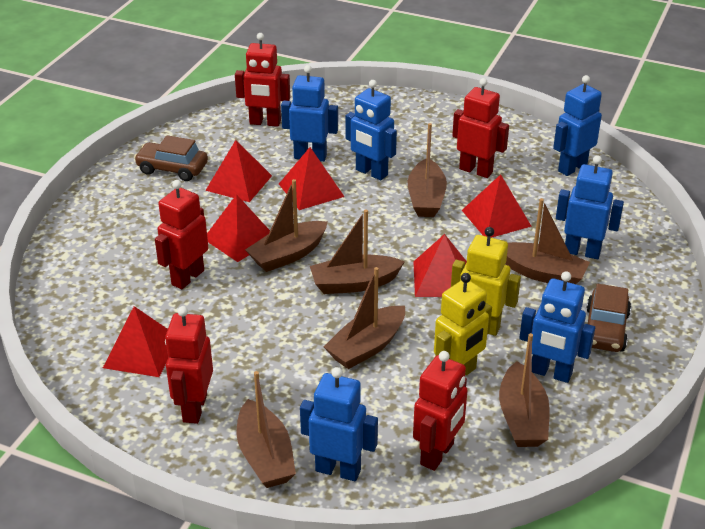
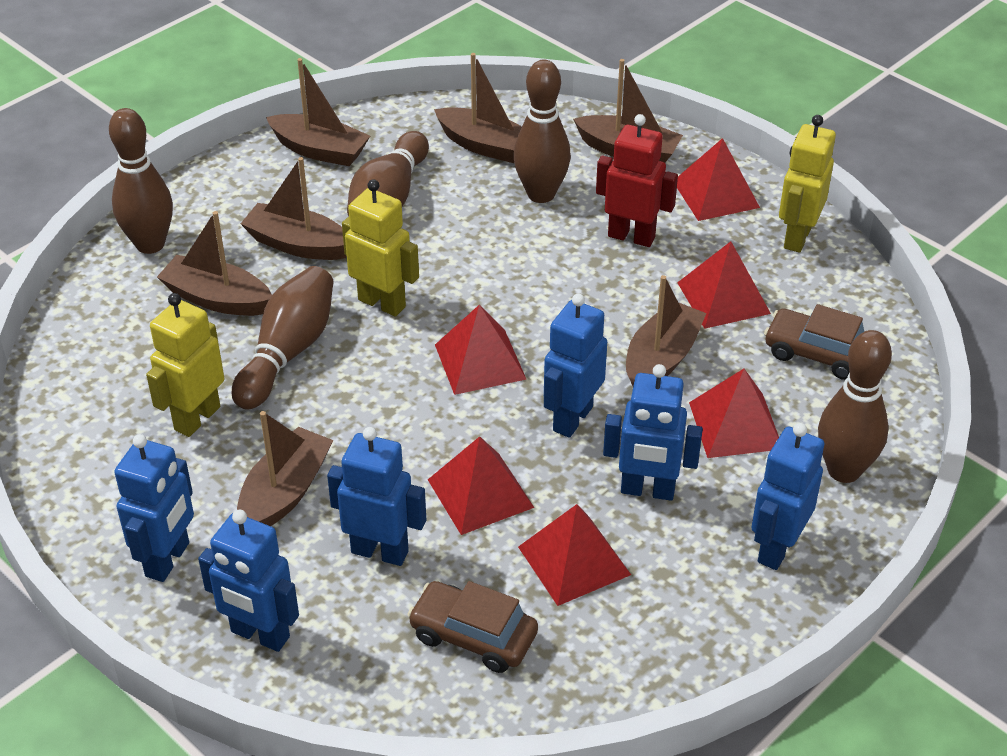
brown bowling pin: 0 -> 5
red robot: 5 -> 1
yellow robot: 2 -> 3

